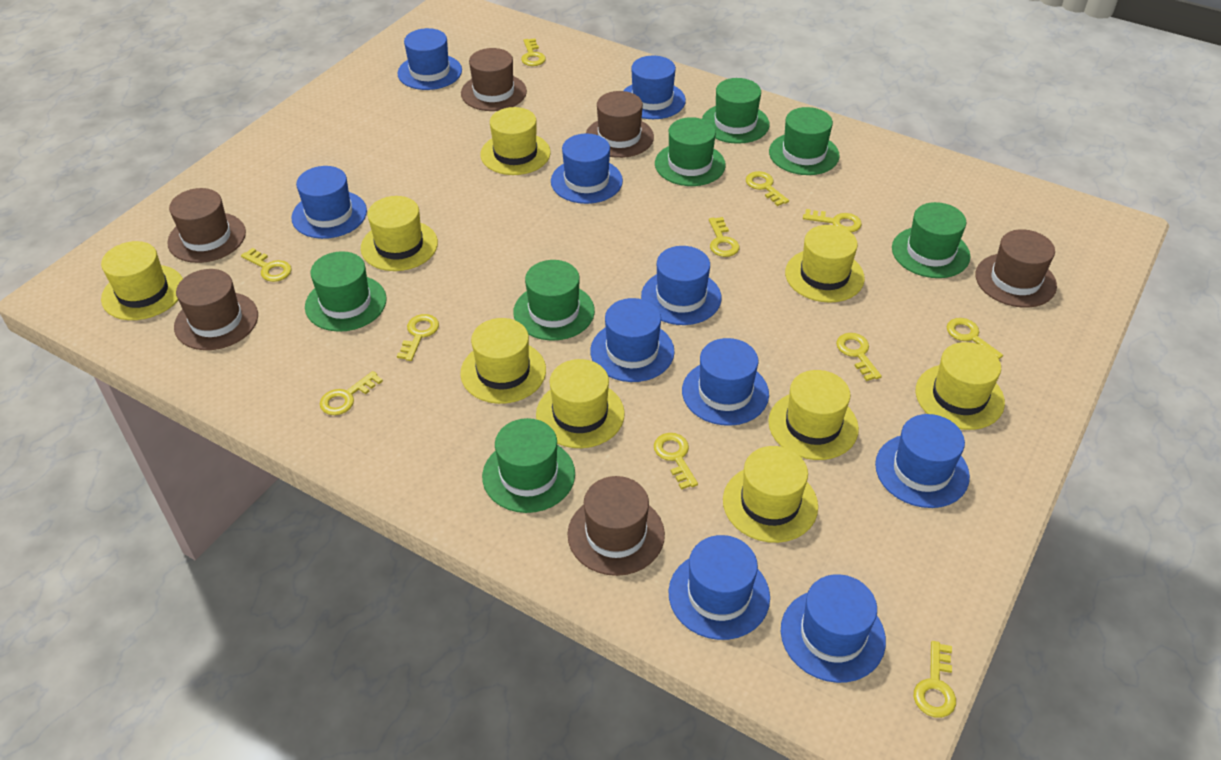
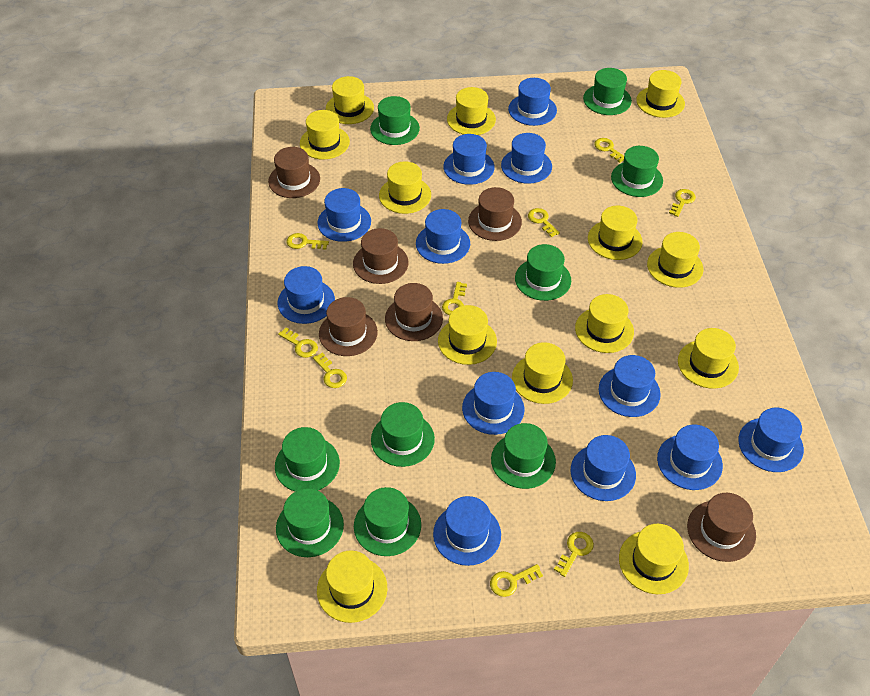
blue hat: 10 -> 12
green hat: 7 -> 9
yellow hat: 9 -> 13
yellow key: 11 -> 9

